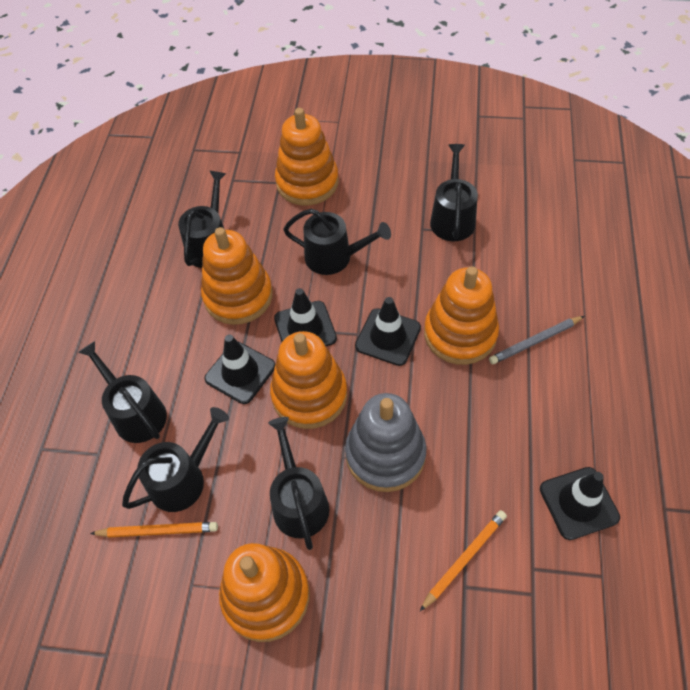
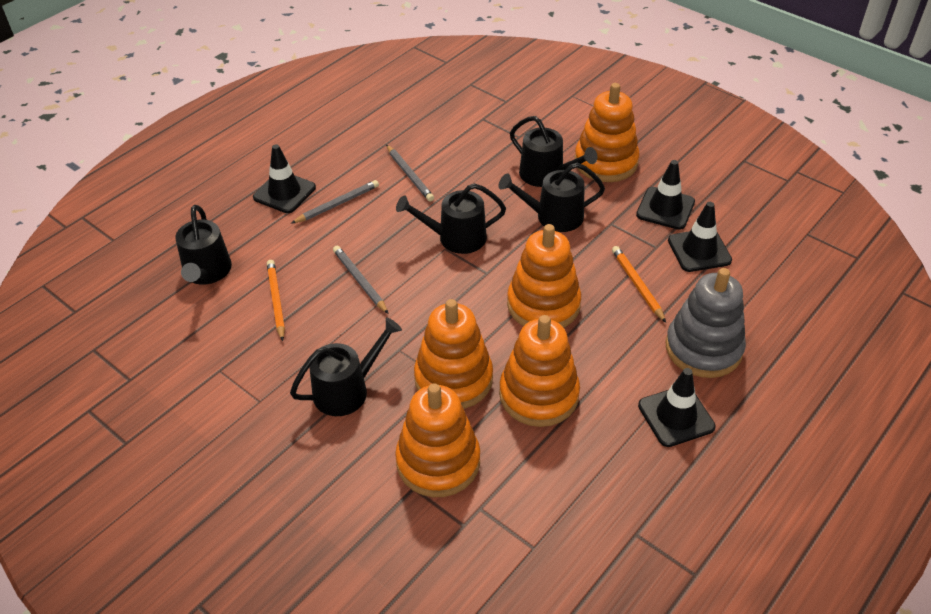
black watering can: 6 -> 5
grey pencil: 1 -> 3

